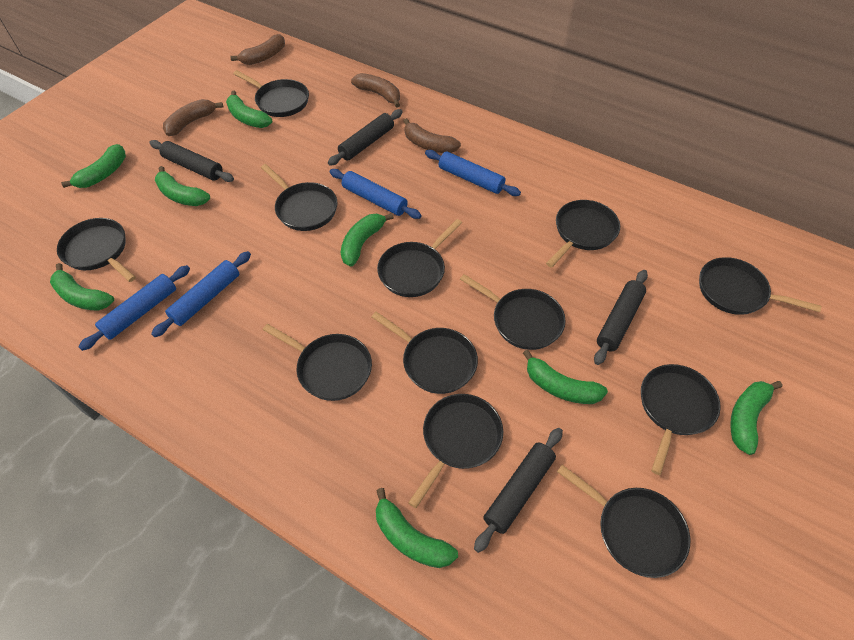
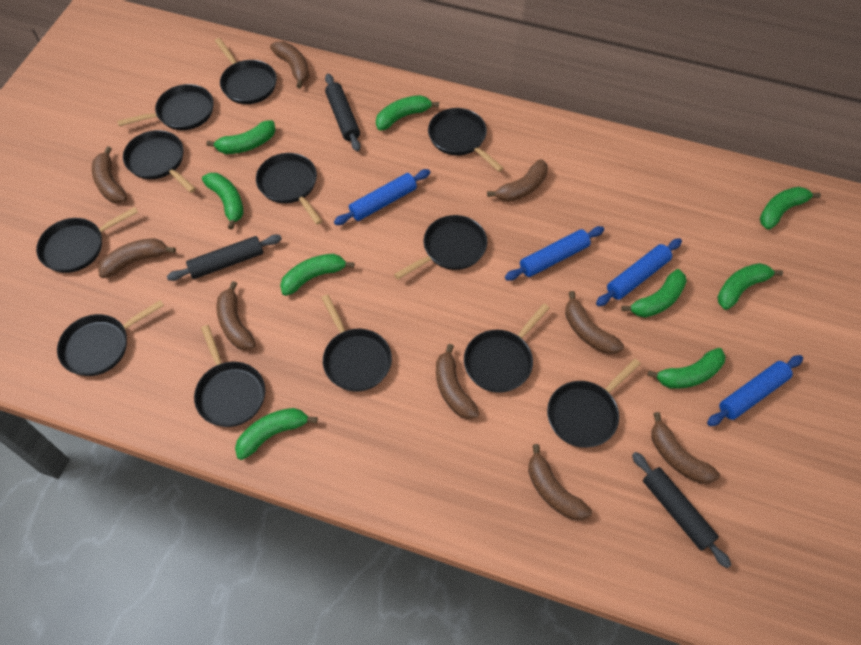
black rolling pin: 4 -> 3
brown banana: 4 -> 9
green banana: 8 -> 9

